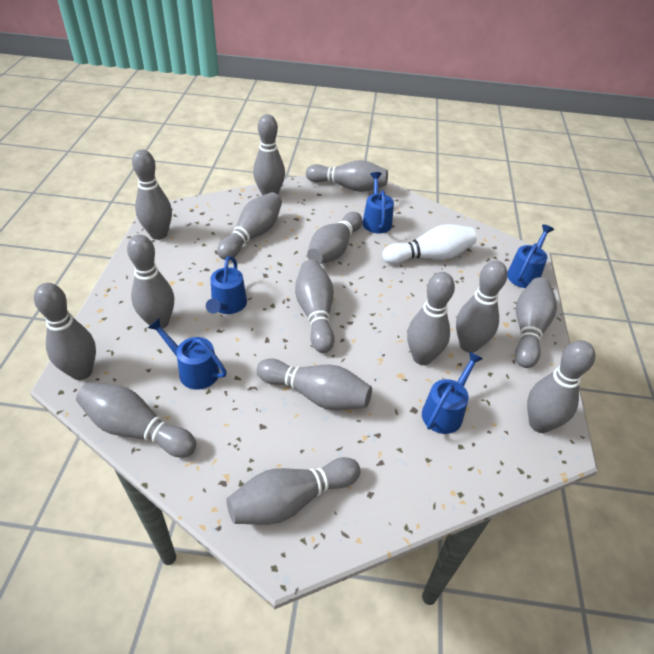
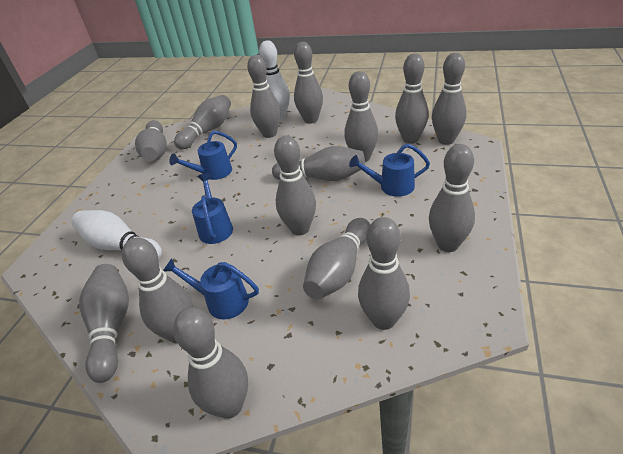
blue watering can: 5 -> 4
white bowling pin: 1 -> 2

